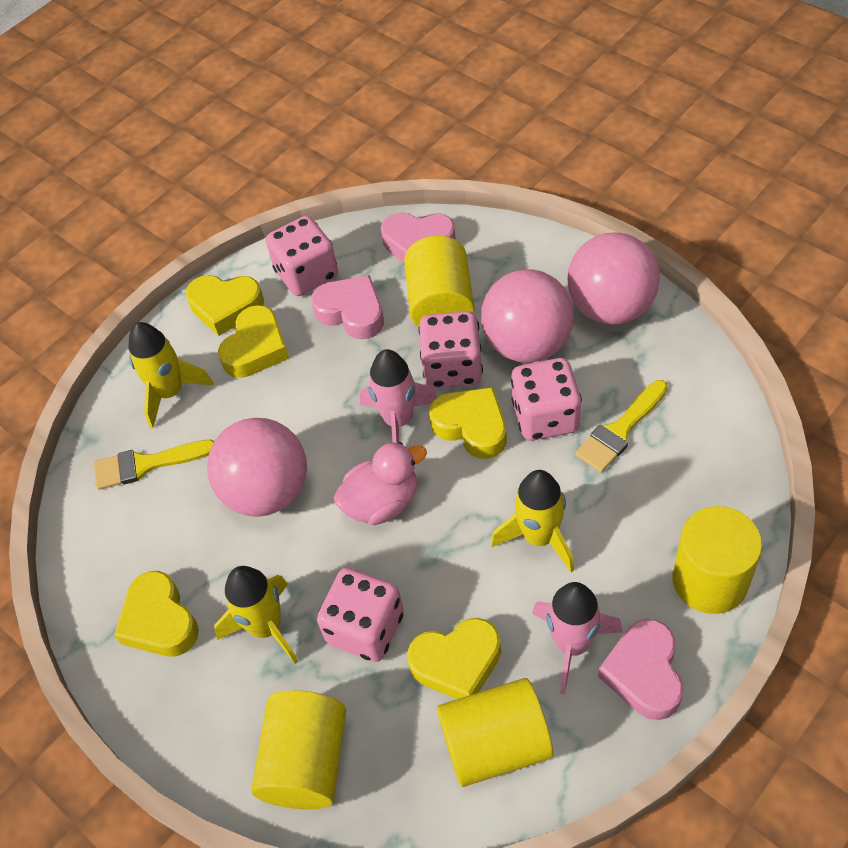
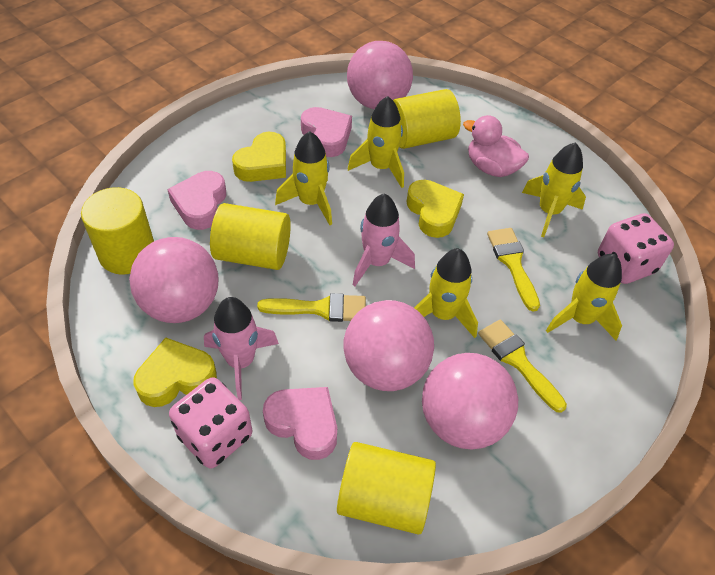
pink ball: 3 -> 4
pink dice: 4 -> 2
yellow brush: 2 -> 3
yellow heart: 5 -> 3
yellow rocket: 3 -> 5

